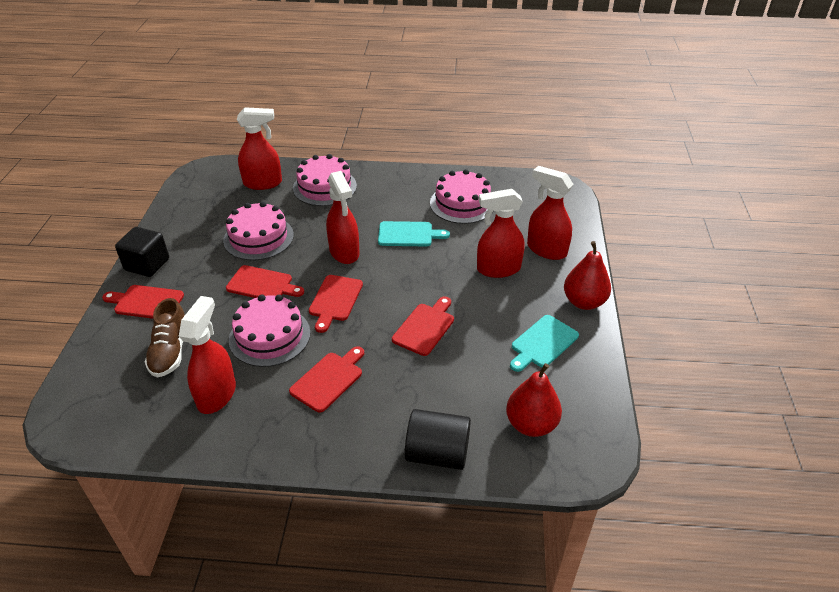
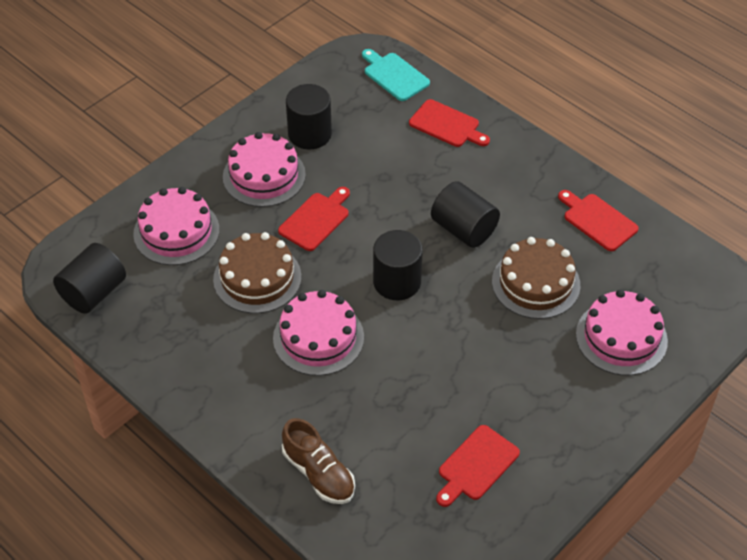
black cube: 1 -> 0
black cylinder: 1 -> 4
brown cake: 0 -> 2
red cutting board: 5 -> 4
red pear: 2 -> 0
red spray bottle: 5 -> 0
turquoise cutting board: 2 -> 1

